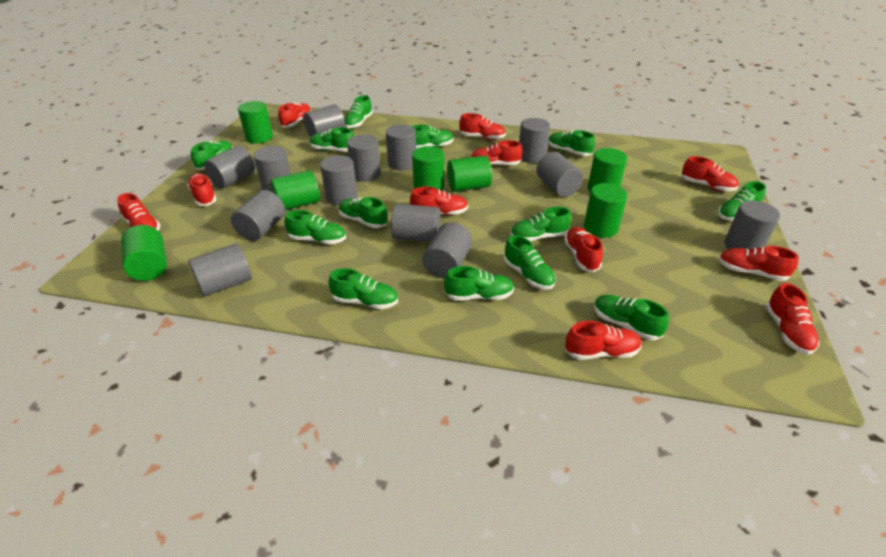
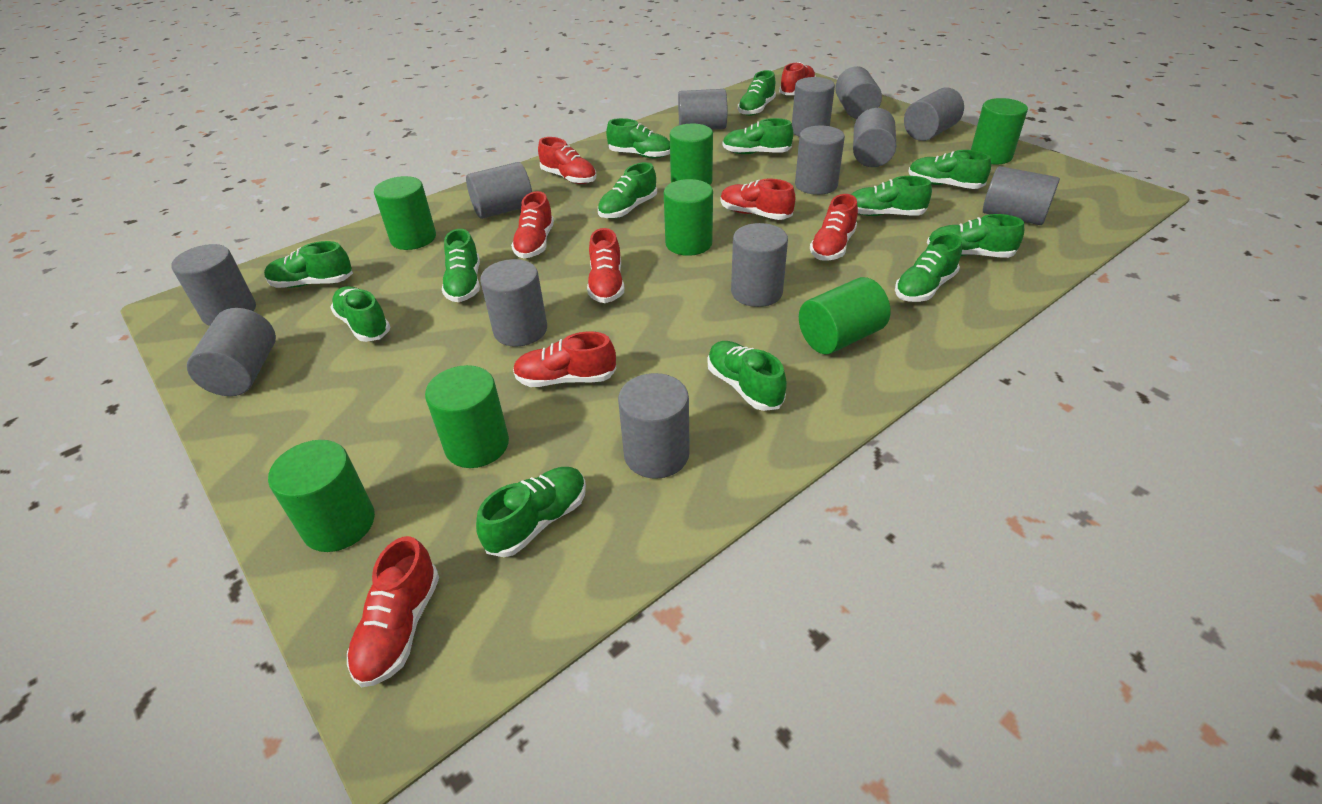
red shoe: 11 -> 8

